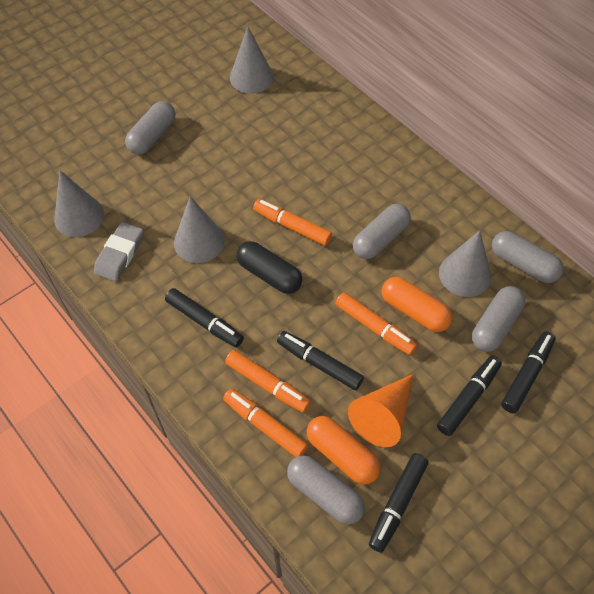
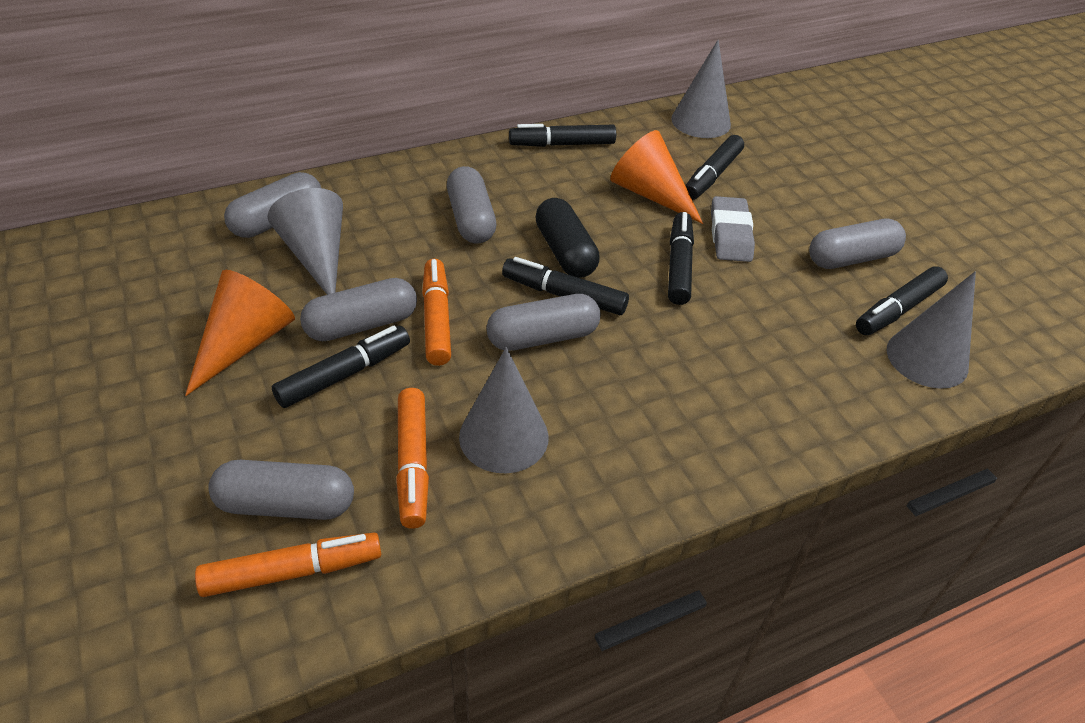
black marker: 5 -> 6
grey capsule: 5 -> 6
orange capsule: 2 -> 0
orange cone: 1 -> 2
orange marker: 4 -> 3

